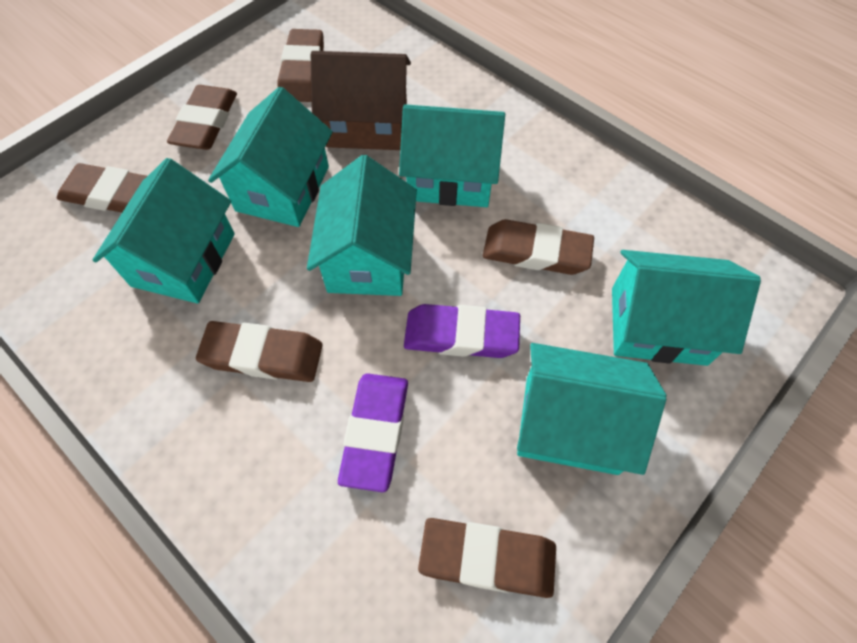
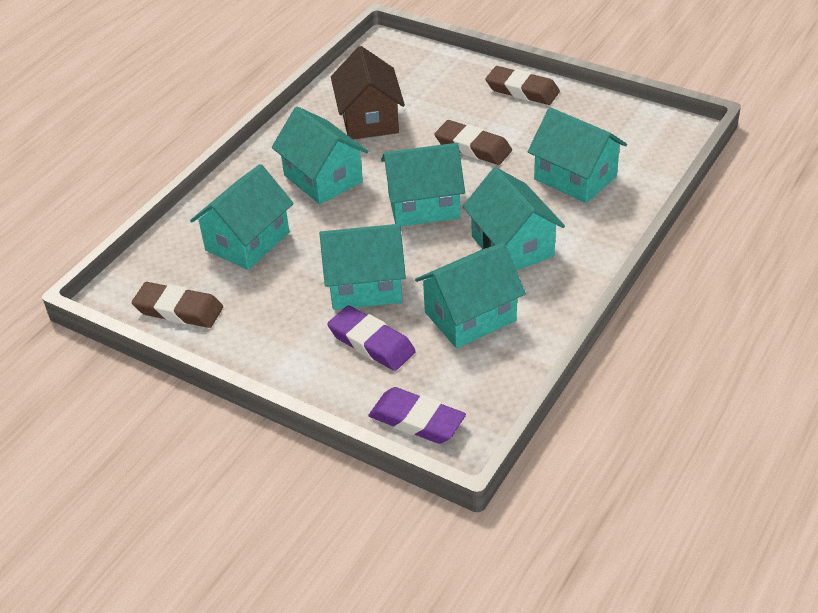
brown eraser: 6 -> 3
turquoise house: 6 -> 7

